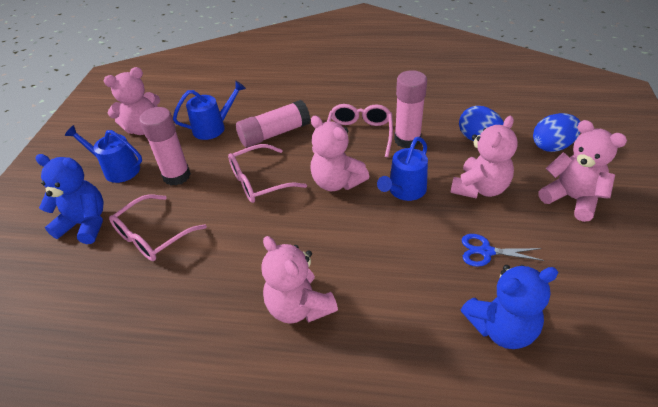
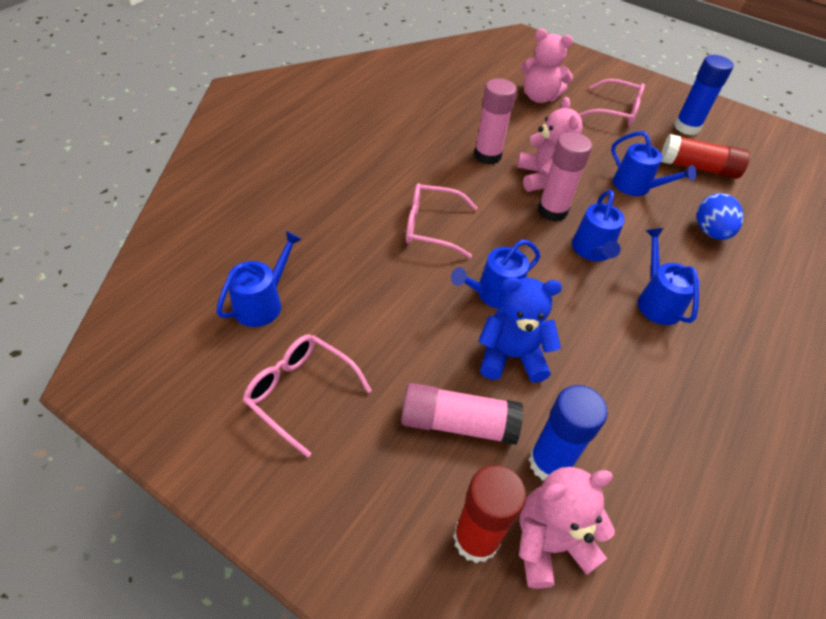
blue egg: 2 -> 1
blue glue stick: 0 -> 2
blue scissors: 1 -> 0
blue teddy bear: 2 -> 1
blue watering can: 3 -> 5
pink teddy bear: 5 -> 3
red glue stick: 0 -> 2

